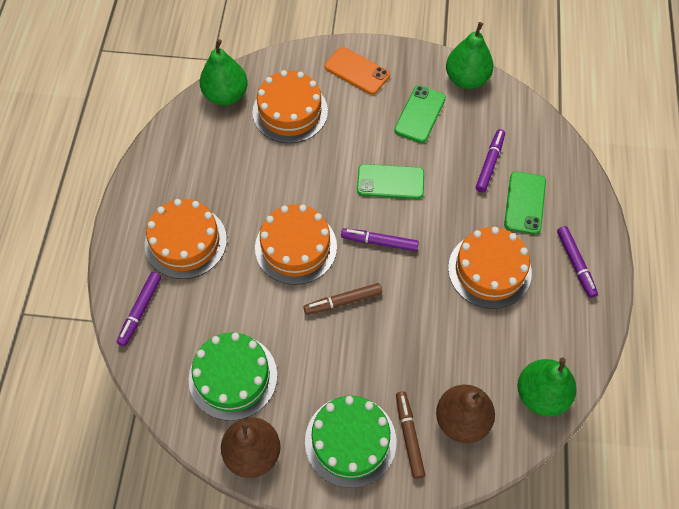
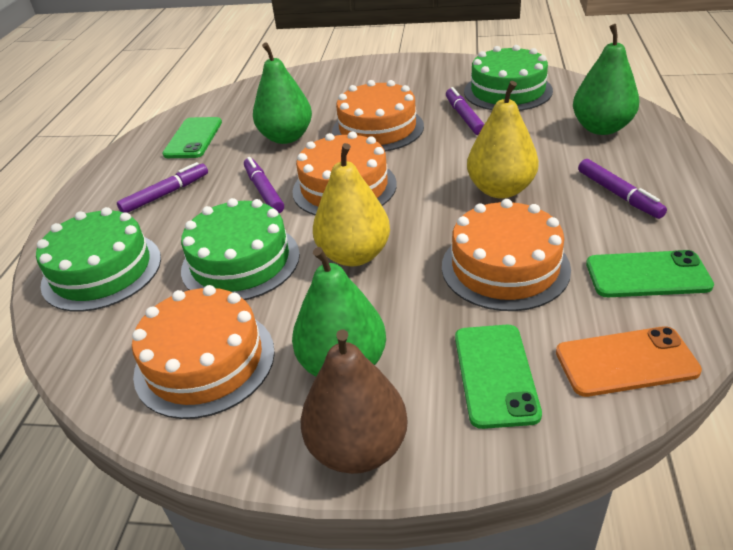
brown marker: 2 -> 0
brown pear: 2 -> 1
green cake: 2 -> 3
yellow pear: 0 -> 2

